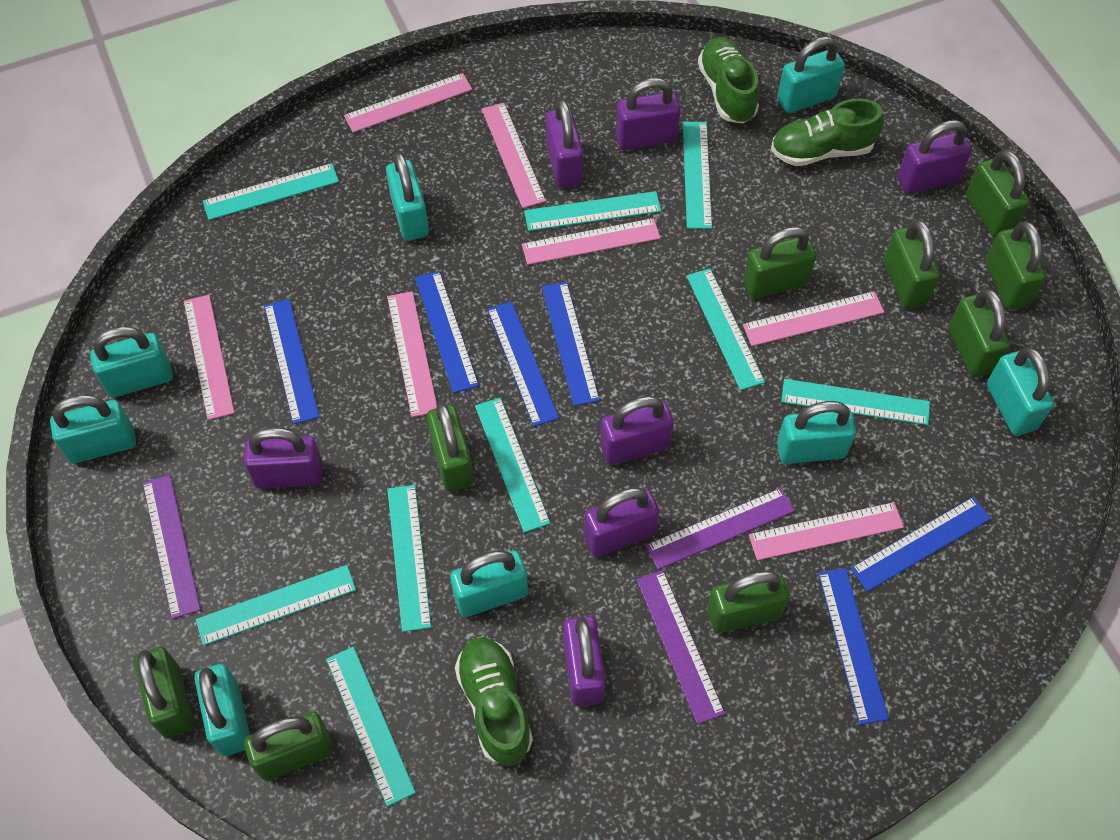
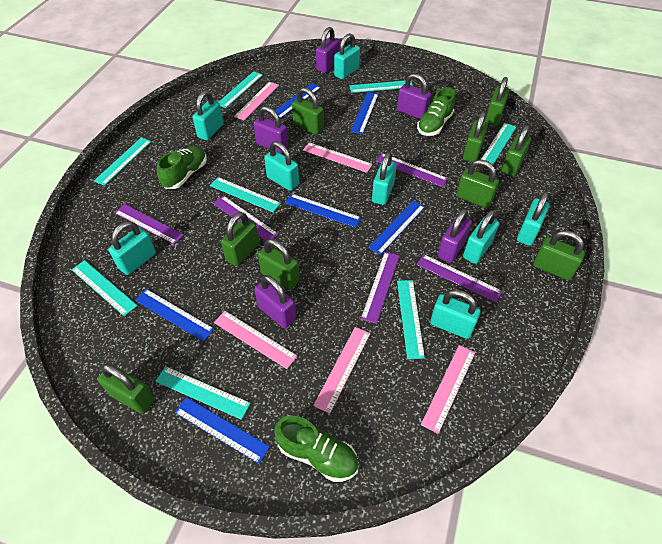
pink ruler: 7 -> 5
purple padlock: 7 -> 5
purple ruler: 3 -> 5
turquoise ruler: 9 -> 8

